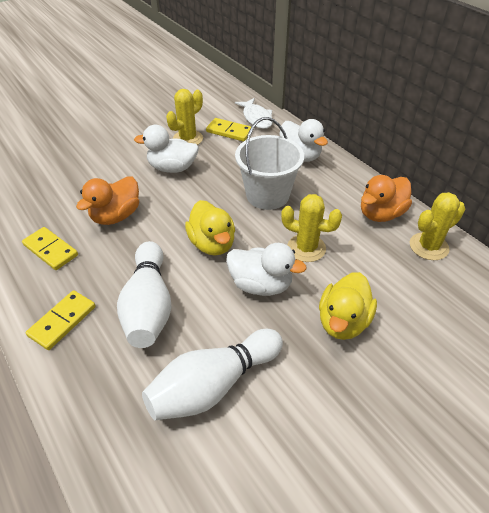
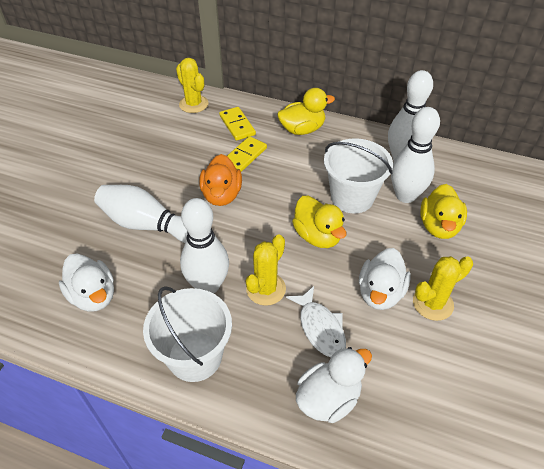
orange duck: 2 -> 1
white bowling pin: 2 -> 4
white bucket: 1 -> 2
yellow domino: 3 -> 2
yellow duck: 2 -> 3

